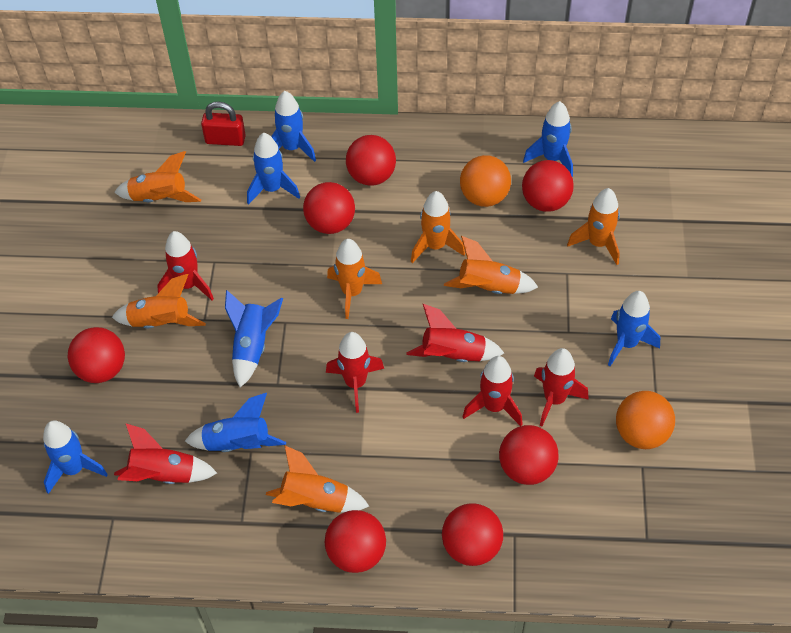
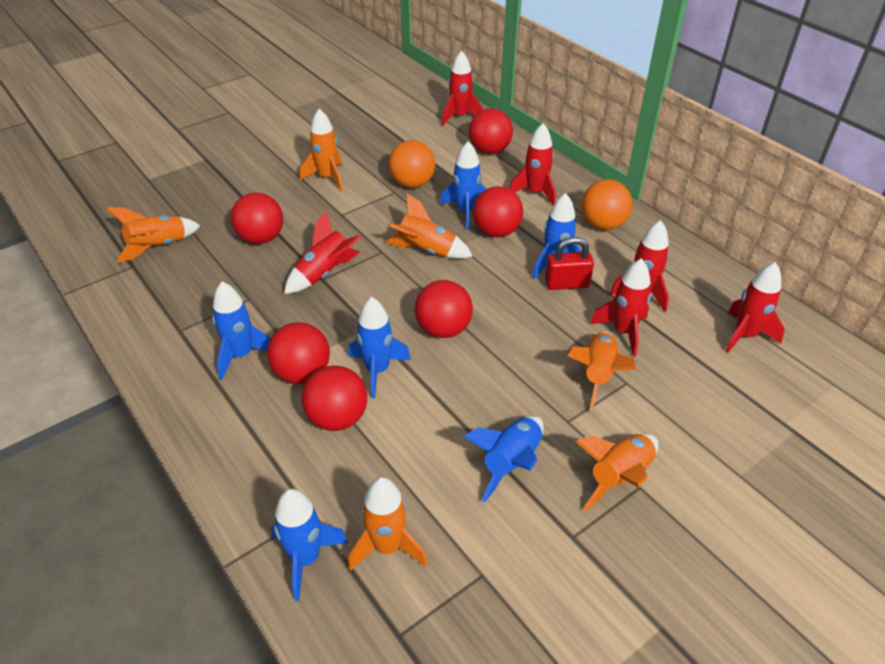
blue rocket: 7 -> 6
orange rocket: 7 -> 6
red ball: 7 -> 6

